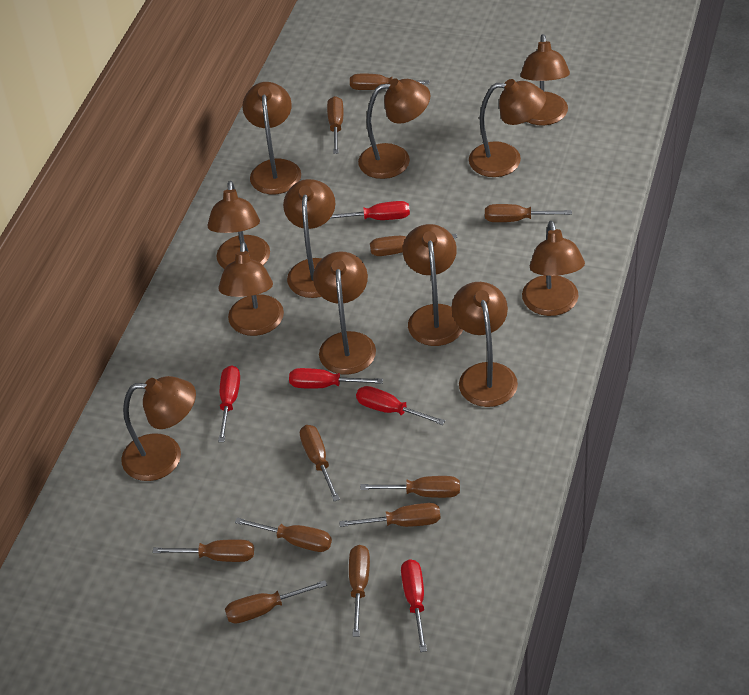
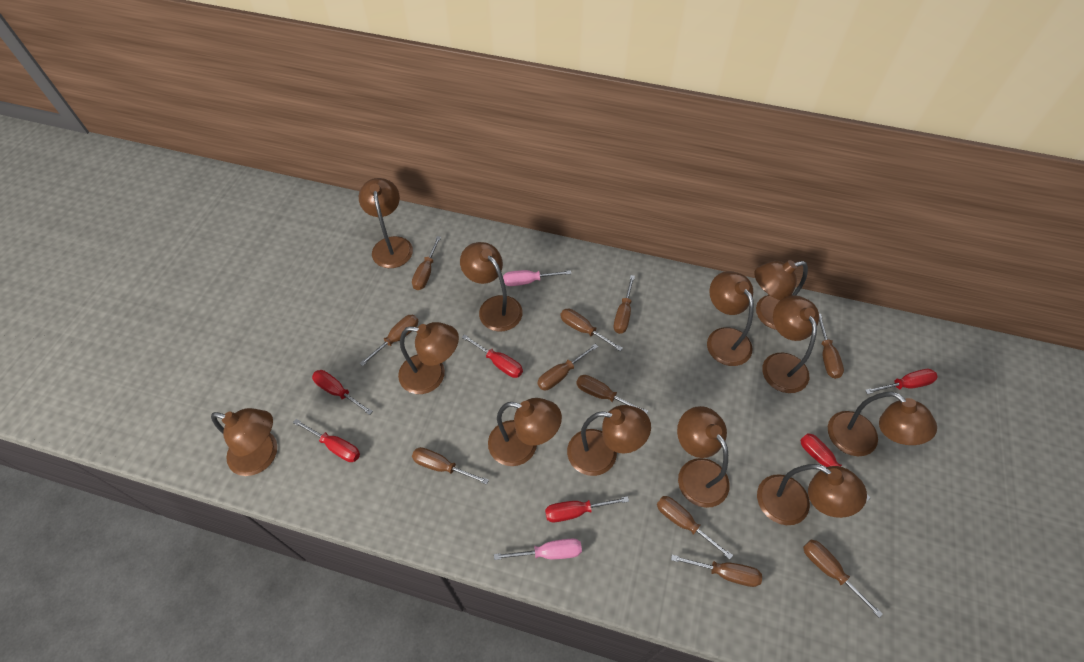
pink screwdriver: 0 -> 2
red screwdriver: 5 -> 6

